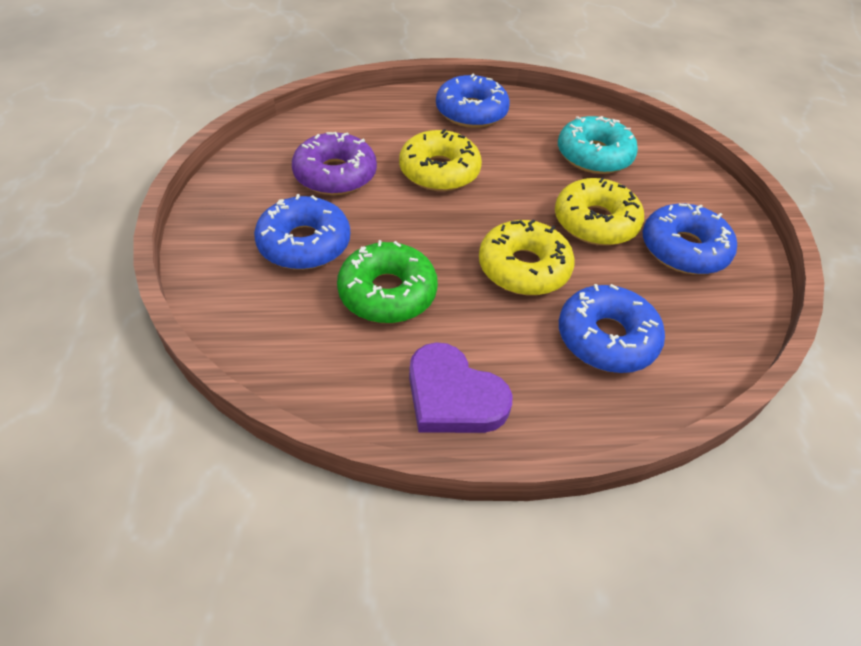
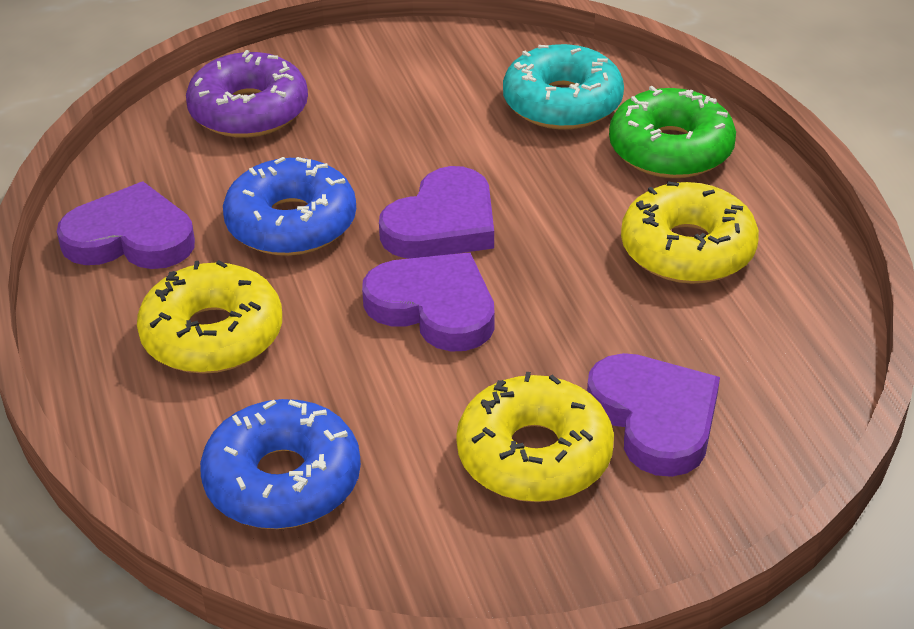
blue donut: 4 -> 2
purple heart: 1 -> 4

